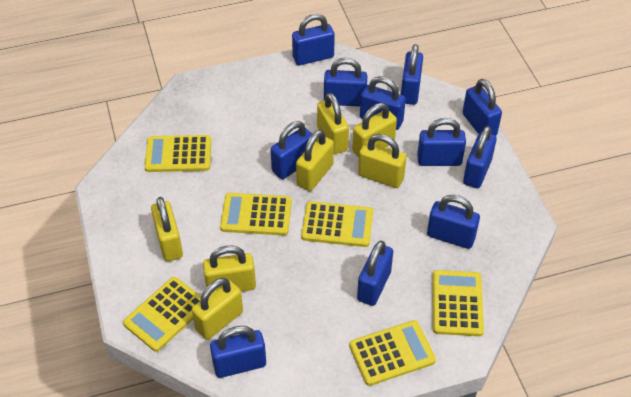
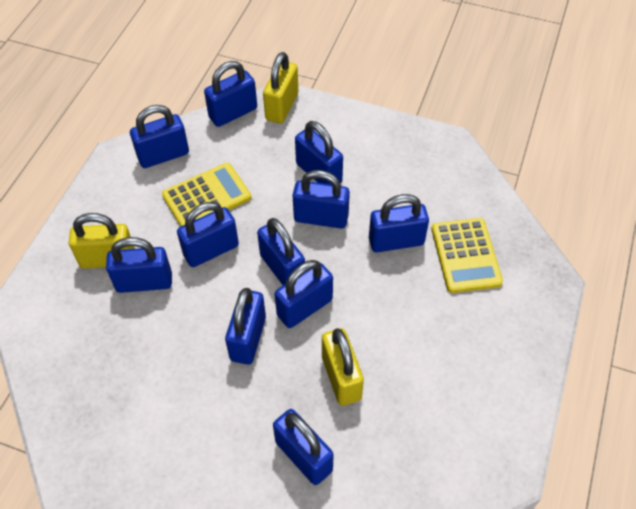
yellow calculator: 6 -> 2
yellow padlock: 7 -> 3

